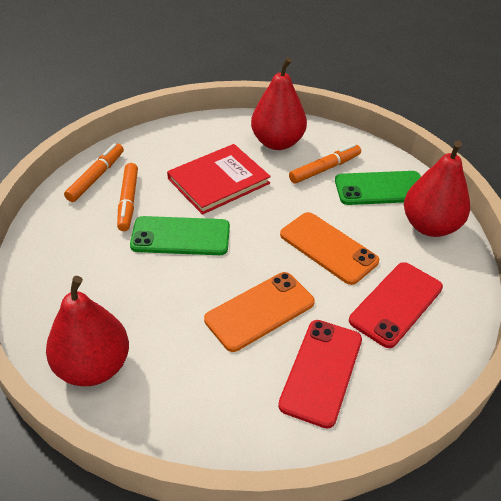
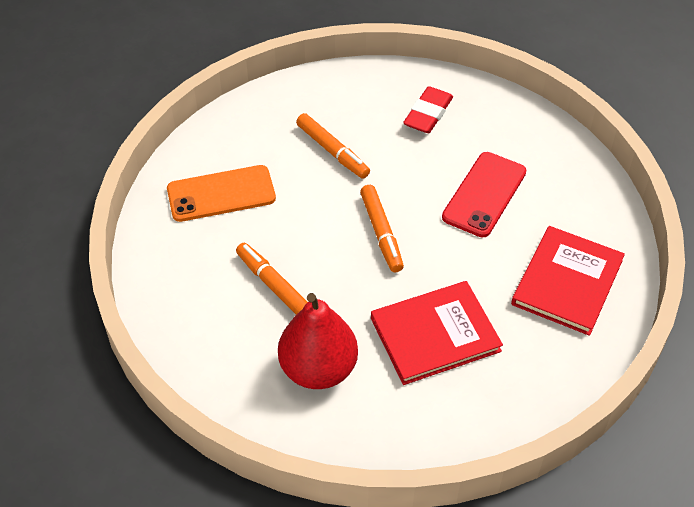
green phone: 2 -> 0
orange phone: 2 -> 1
red book: 1 -> 2
red eraser: 0 -> 1
red pear: 3 -> 1
red phone: 2 -> 1

